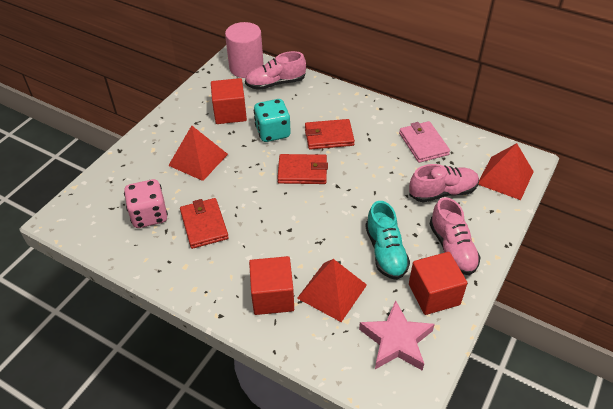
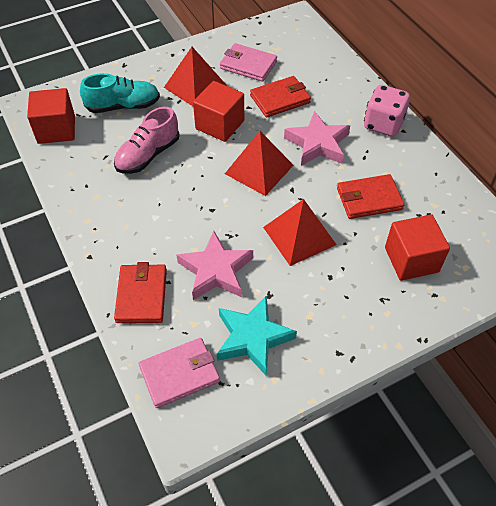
pink cylinder: 1 -> 0
pink shoe: 3 -> 1
pink star: 1 -> 2
pink wallet: 1 -> 2
turquoise dice: 1 -> 0
turquoise star: 0 -> 1

